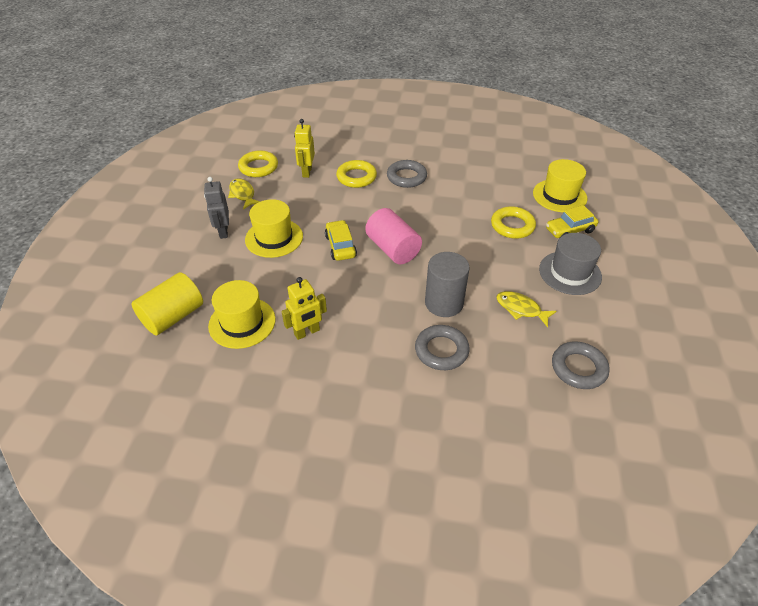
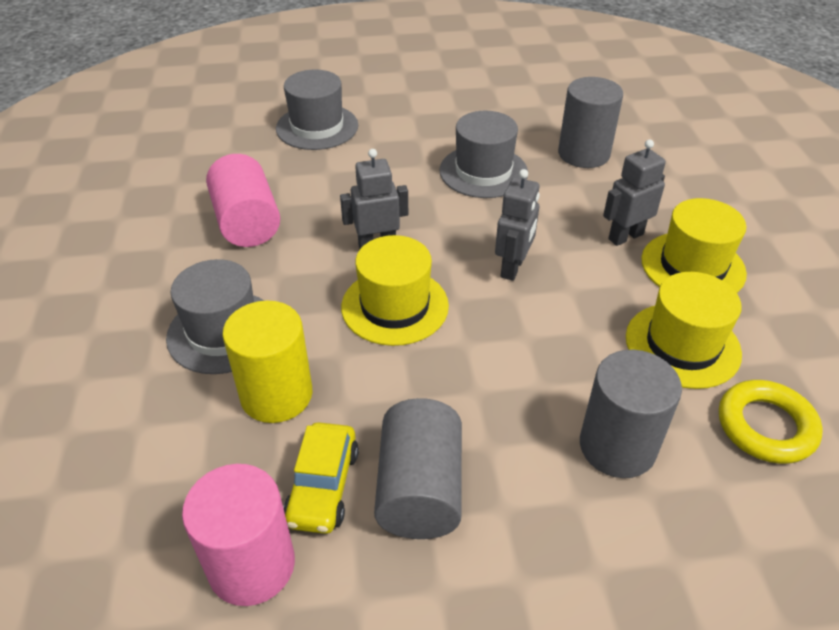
grey cylinder: 1 -> 3
grey hat: 1 -> 3
grey ring: 3 -> 0
grey robot: 1 -> 3
pink cylinder: 1 -> 2
yellow car: 2 -> 1
yellow fish: 2 -> 0
yellow ring: 3 -> 1
yellow robot: 2 -> 0

